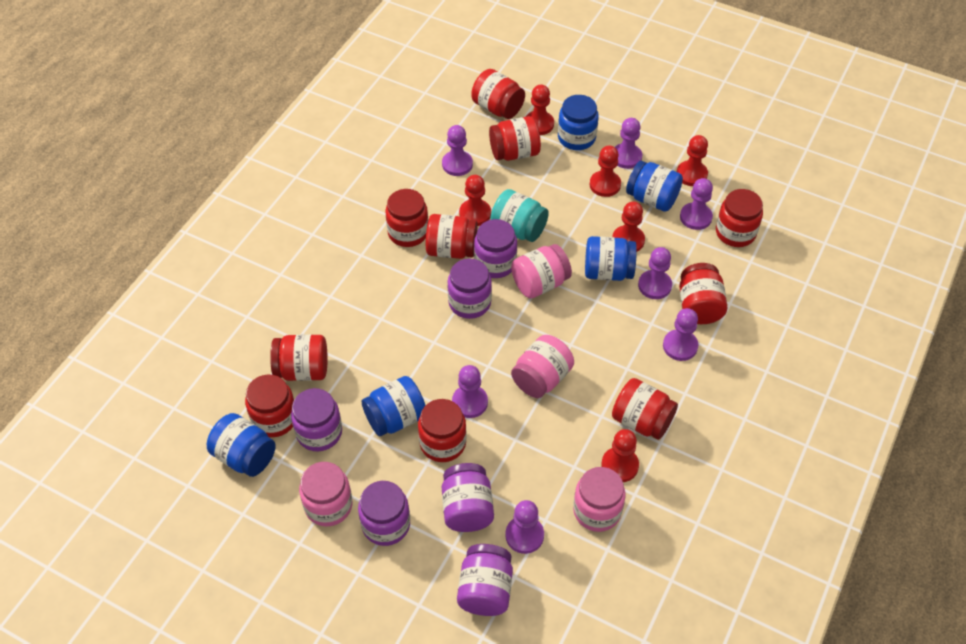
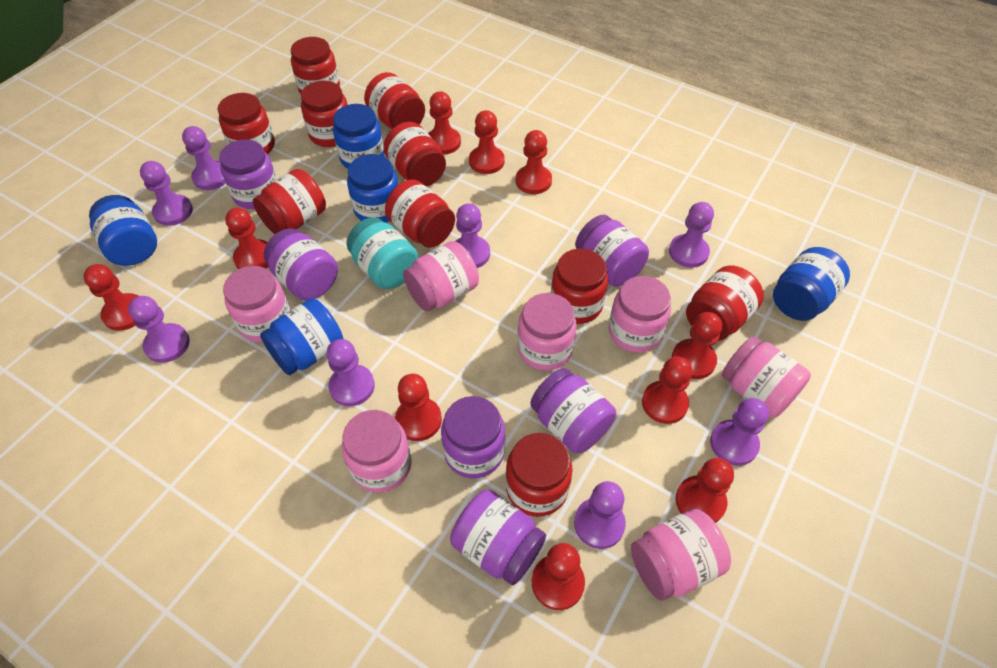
pink jar: 4 -> 7
purple pawn: 7 -> 8
red pawn: 6 -> 10

